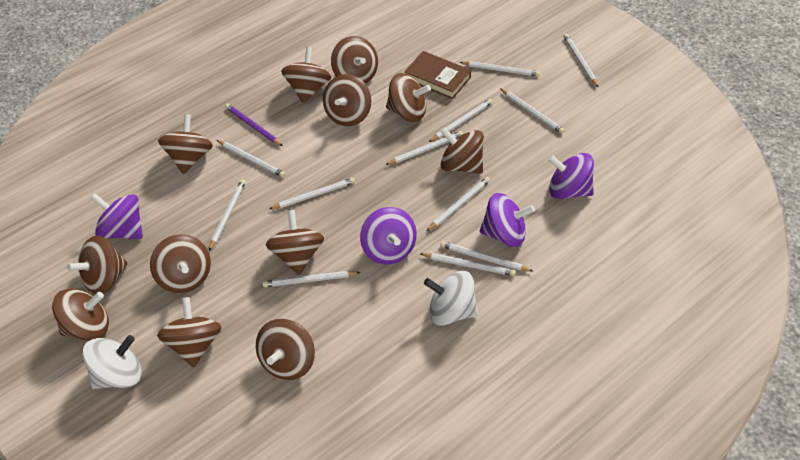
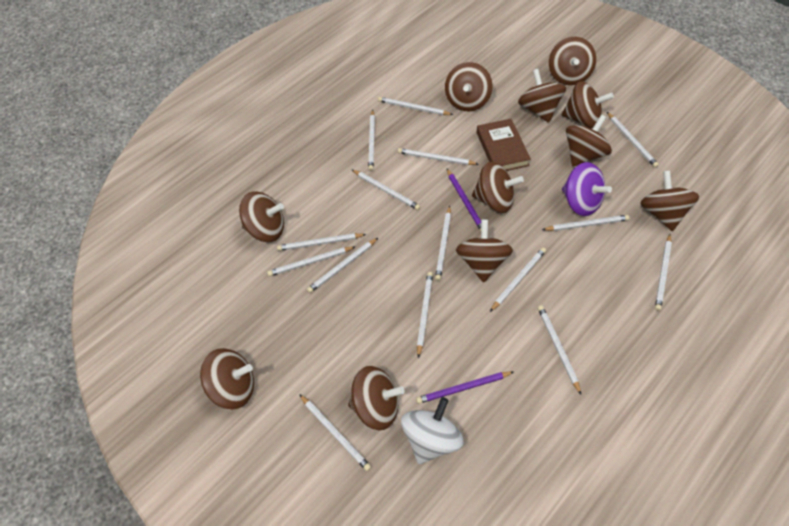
brown spinning top: 12 -> 11
purple pencil: 1 -> 2
purple spinning top: 4 -> 1
white pencil: 12 -> 15
white spinning top: 2 -> 1

